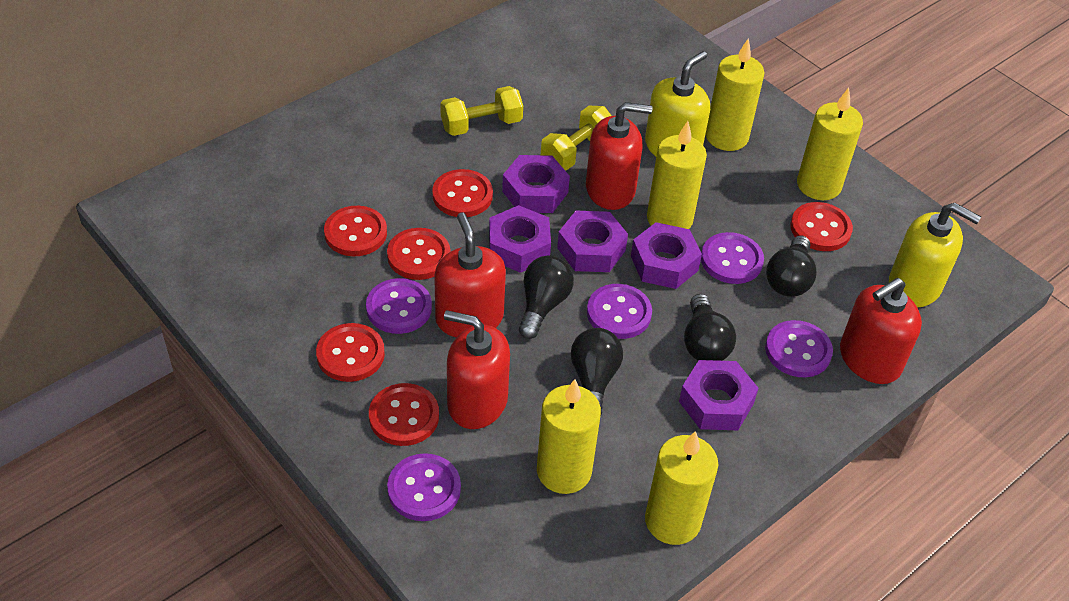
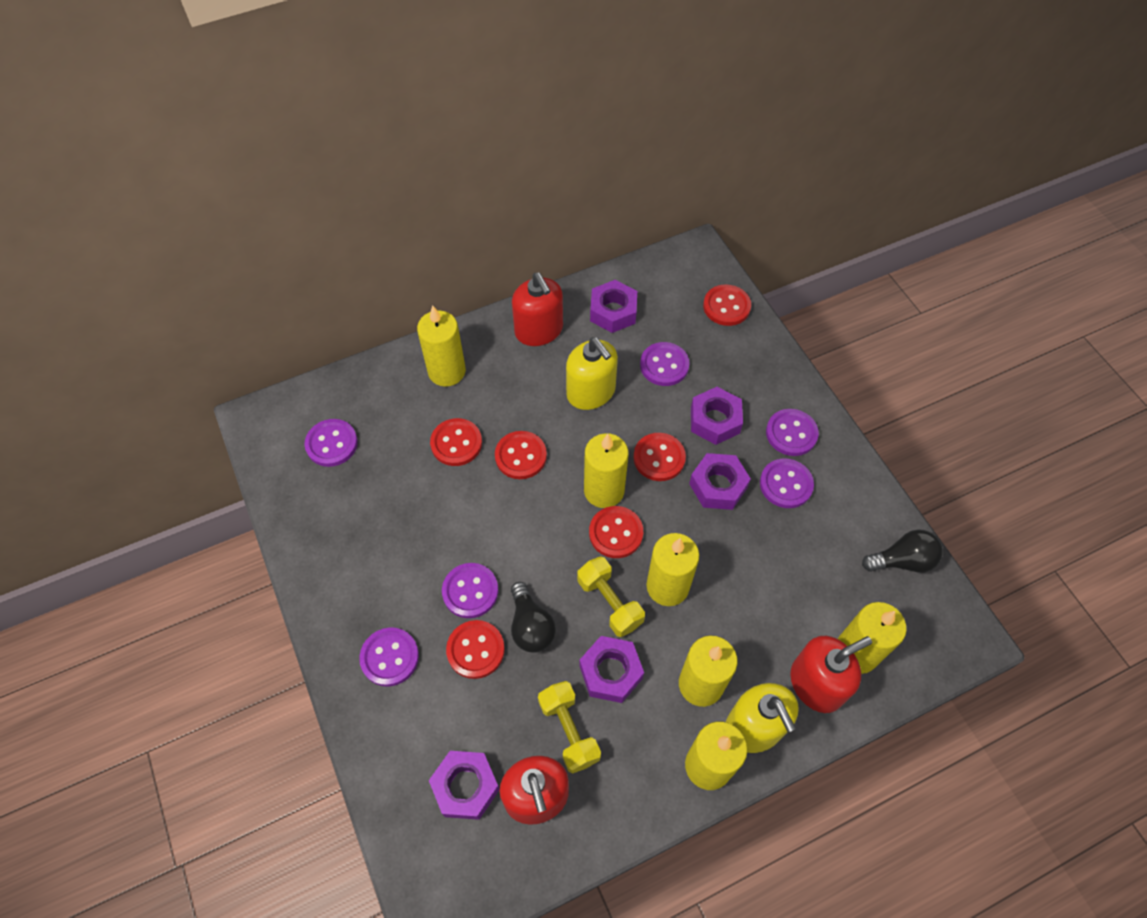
black light bulb: 4 -> 2
purple button: 5 -> 6
red soap dispenser: 4 -> 3
yellow candle: 5 -> 6

